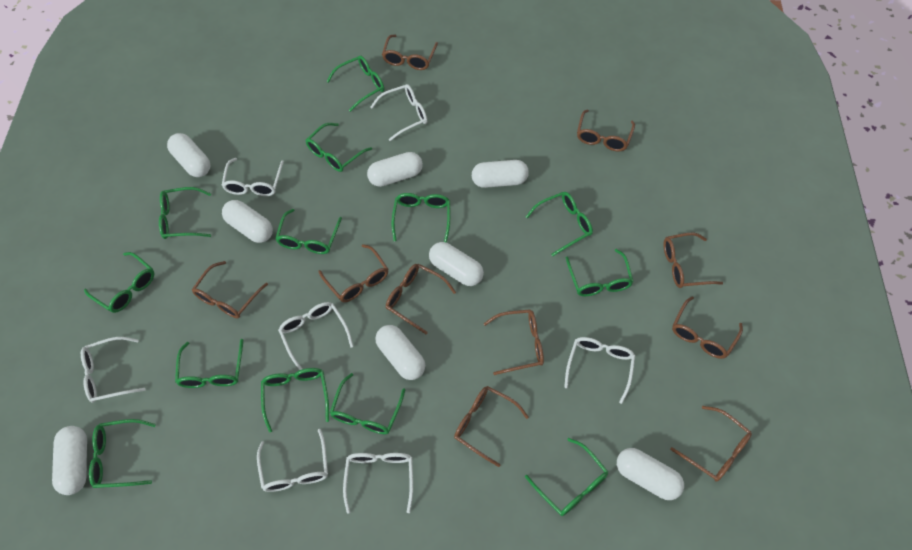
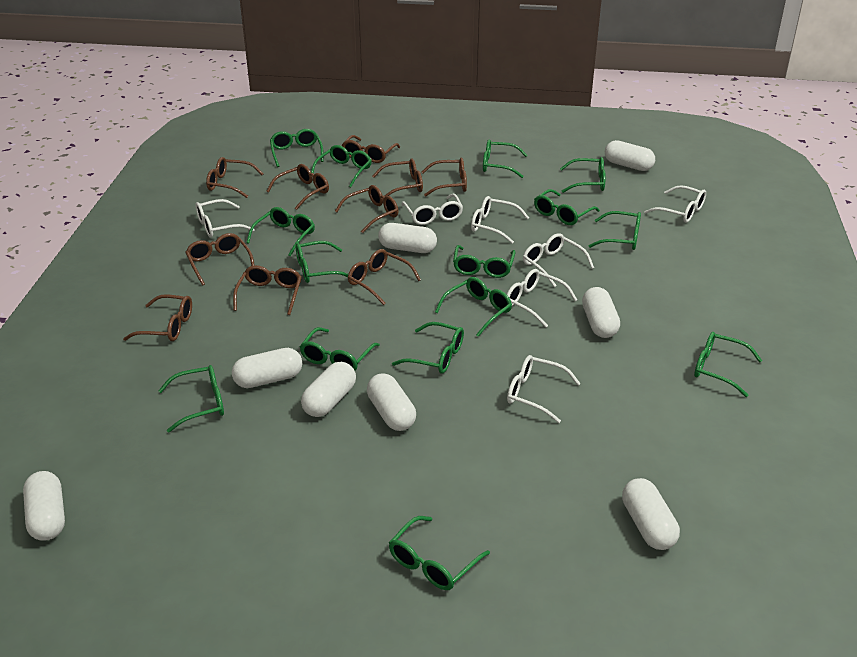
green glasses: 13 -> 15

